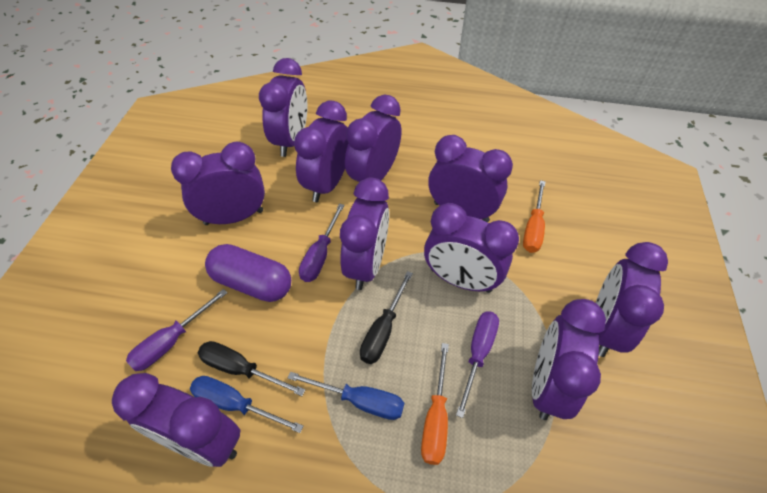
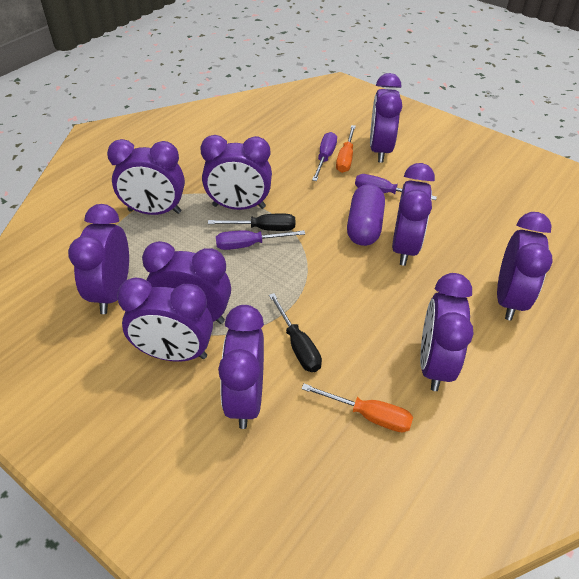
blue screwdriver: 2 -> 0

